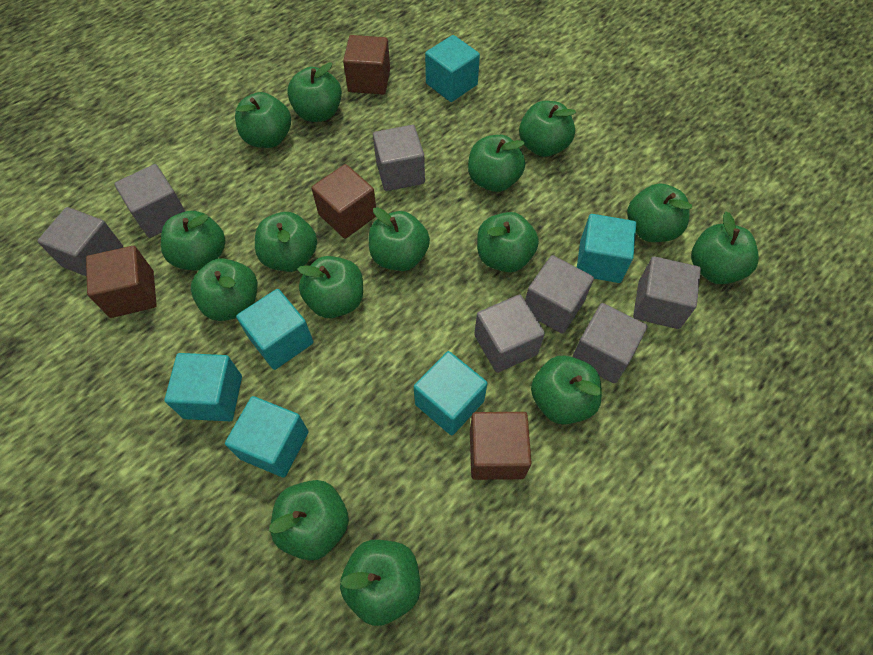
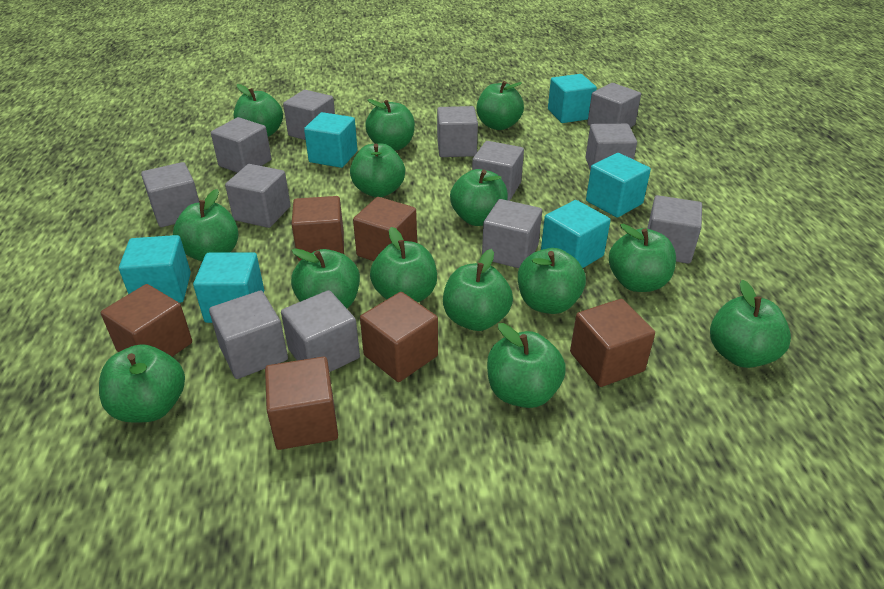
brown cube: 4 -> 6
green apple: 15 -> 14
grey cube: 7 -> 12

